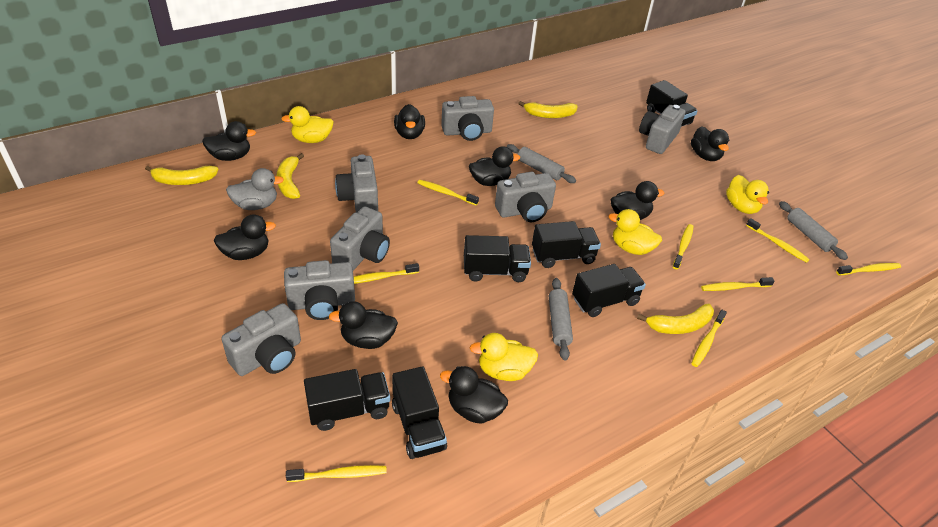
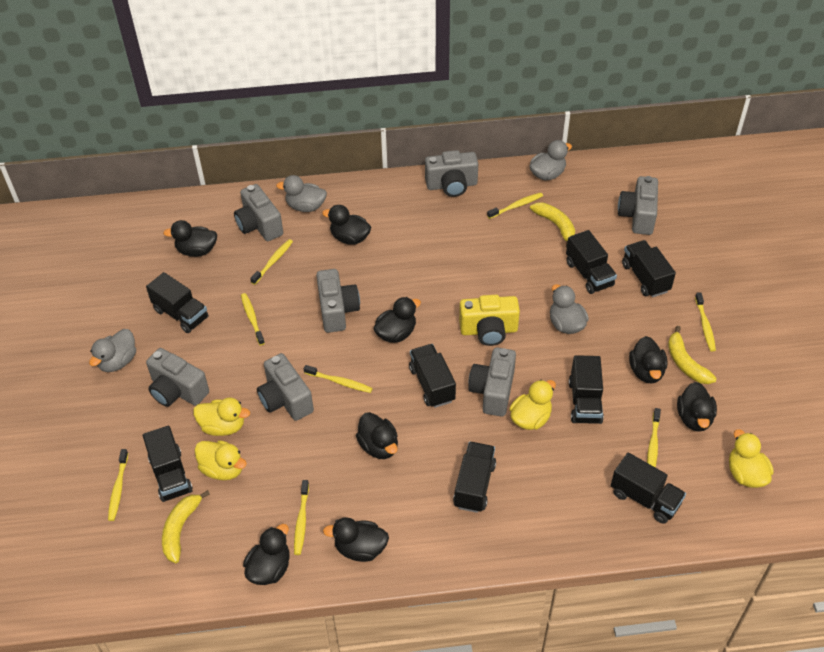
black truck: 6 -> 8
grey duck: 1 -> 4
grey rolling pin: 3 -> 0
yellow banana: 4 -> 3
yellow camera: 0 -> 1

